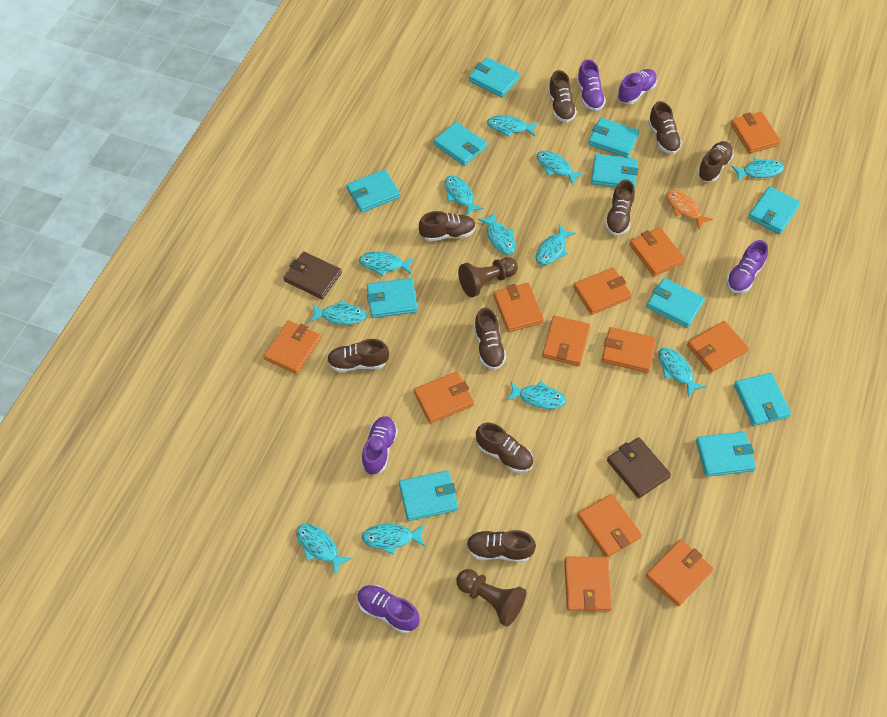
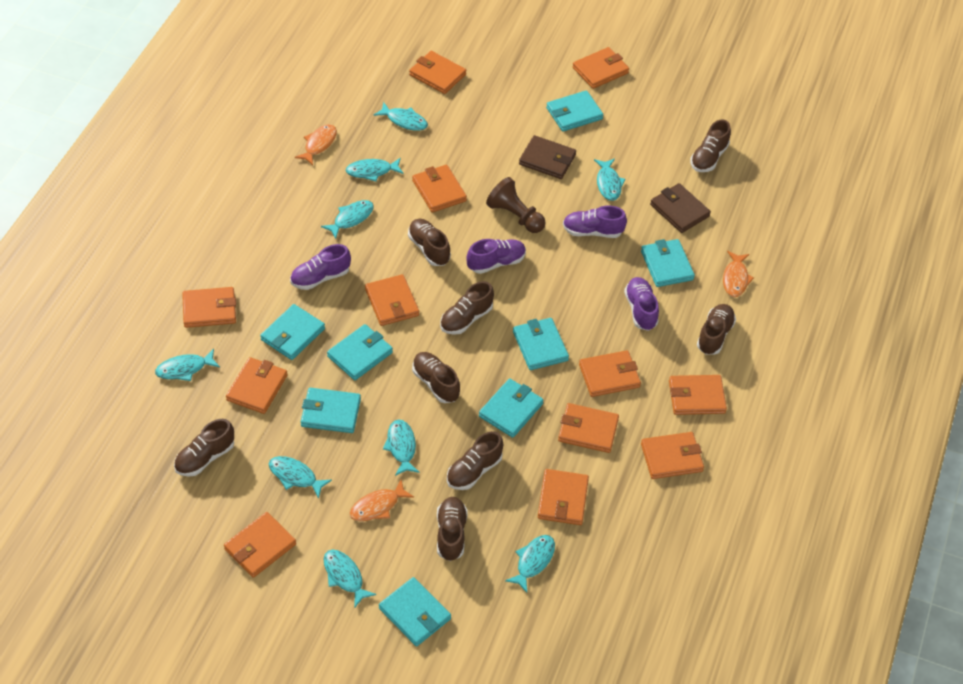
brown pawn: 2 -> 1
brown shoe: 9 -> 8
orange fish: 1 -> 3
purple shoe: 5 -> 4
turquoise fish: 12 -> 9
turquoise wallet: 11 -> 8

